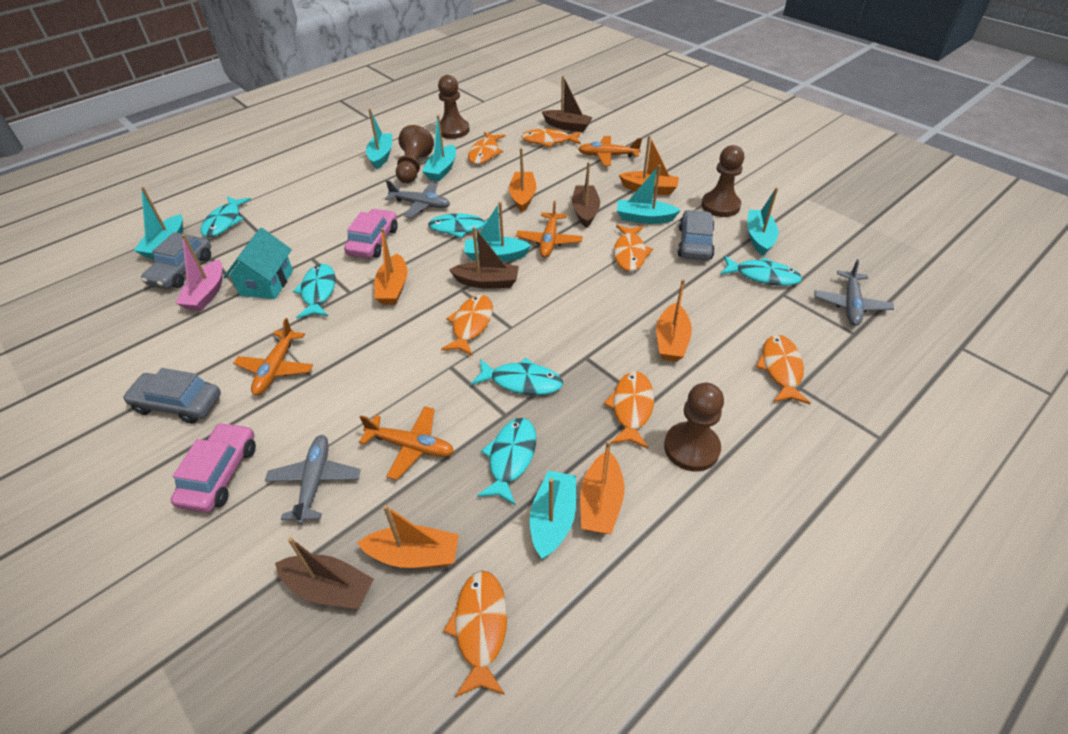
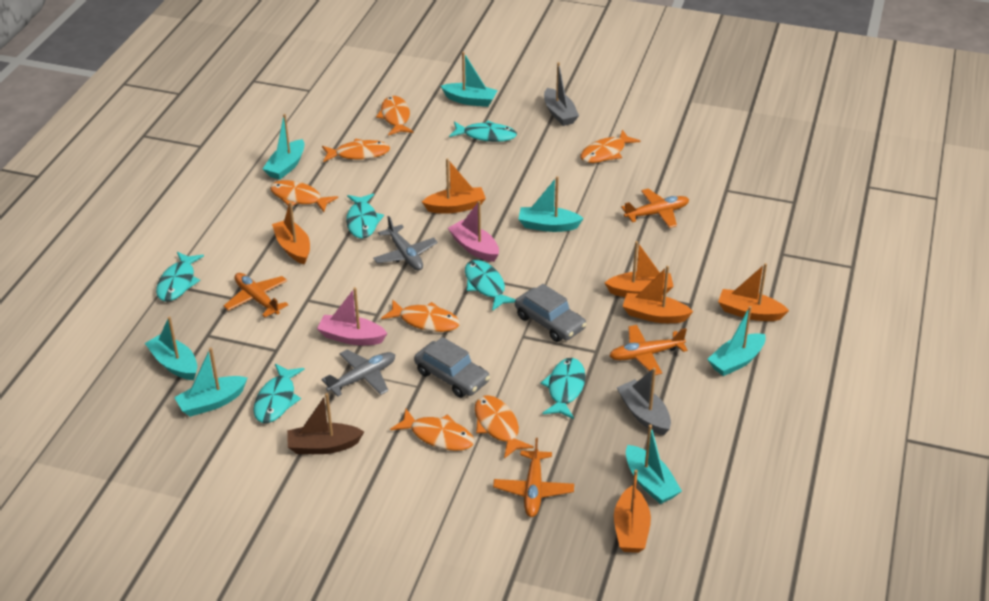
brown boat: 4 -> 1
brown pawn: 4 -> 0
grey boat: 0 -> 2
grey car: 3 -> 2
grey plane: 3 -> 2
pink boat: 1 -> 2
pink car: 2 -> 0
turquoise house: 1 -> 0

